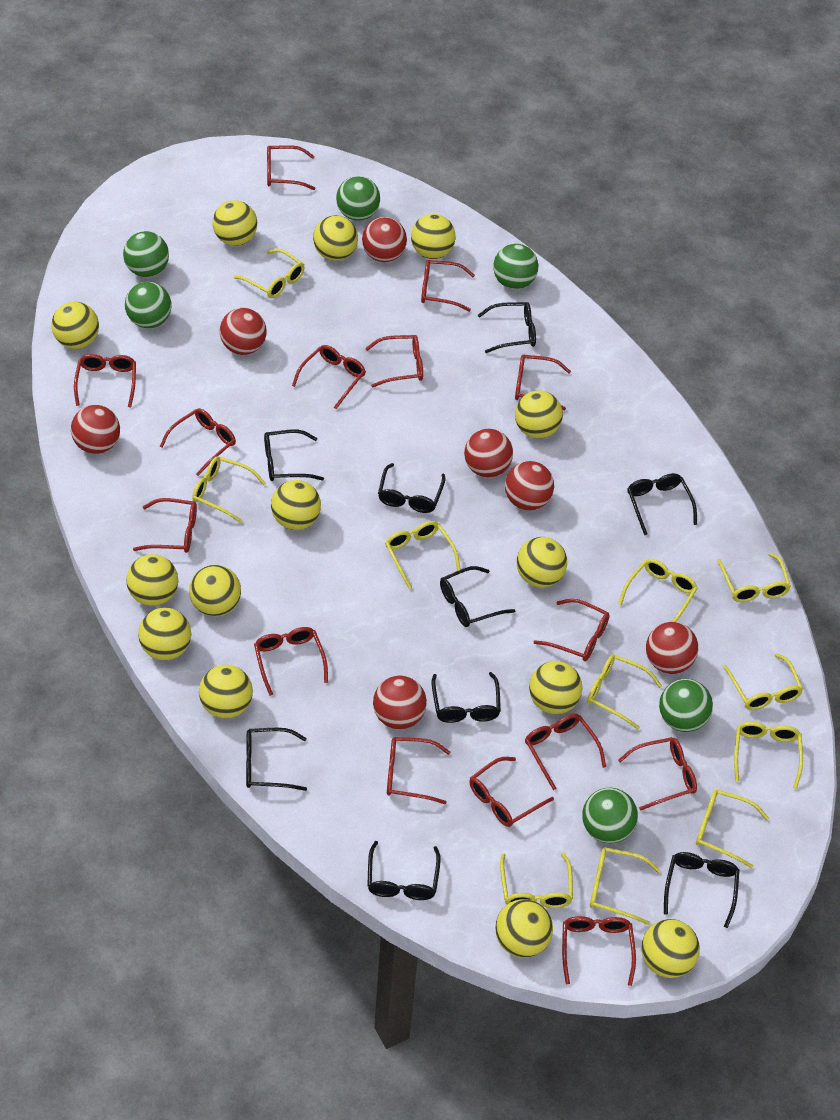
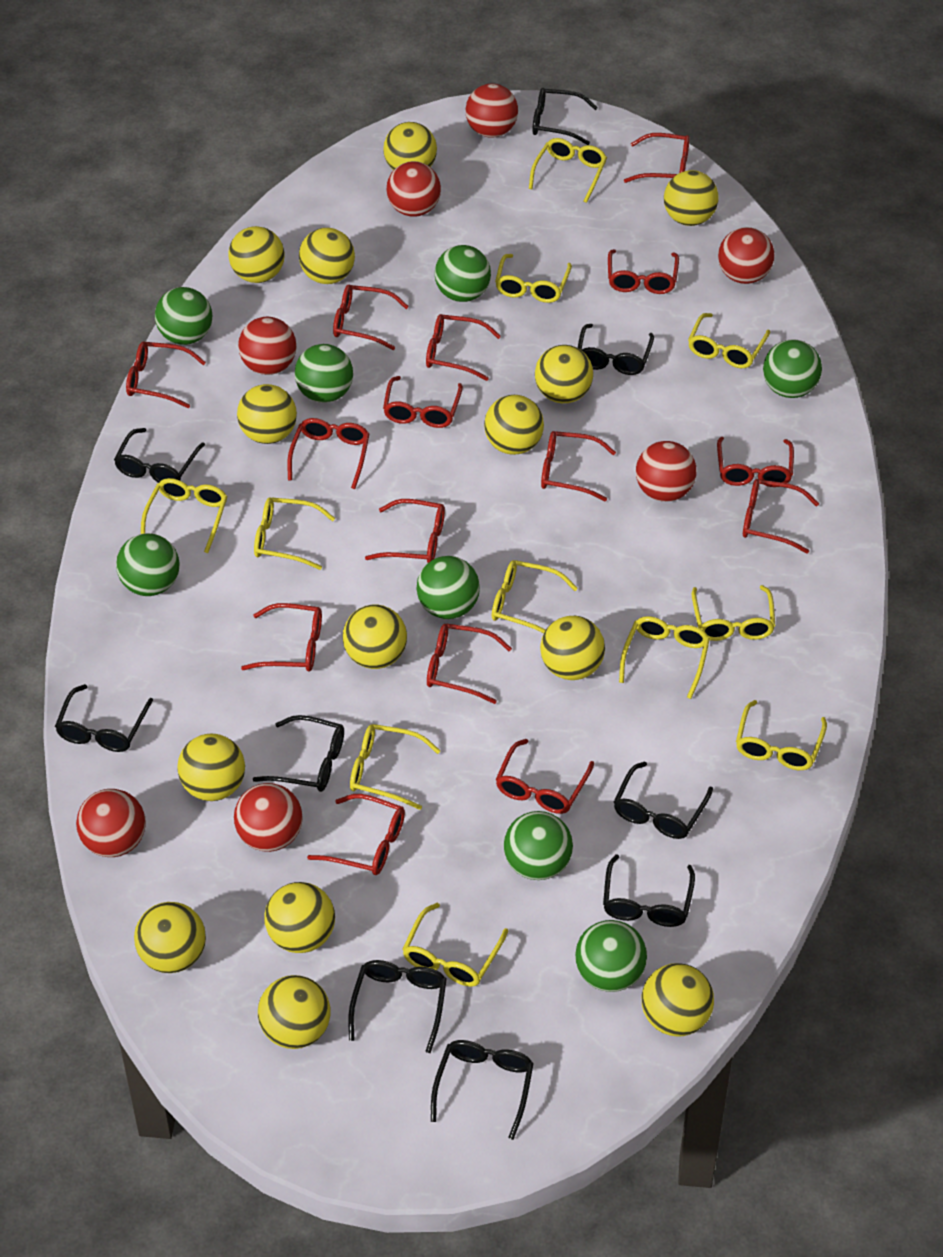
green ball: 6 -> 8

